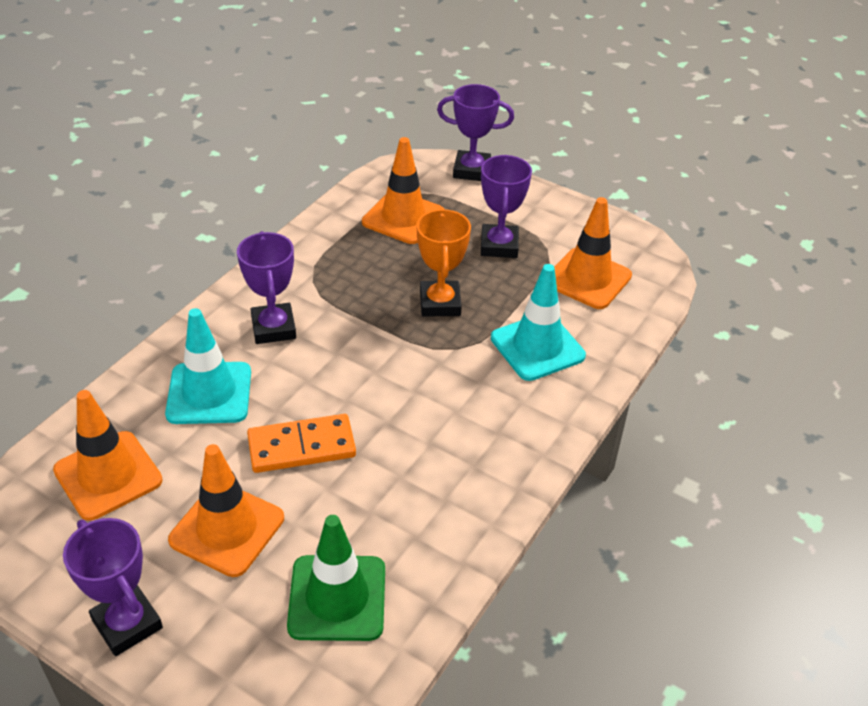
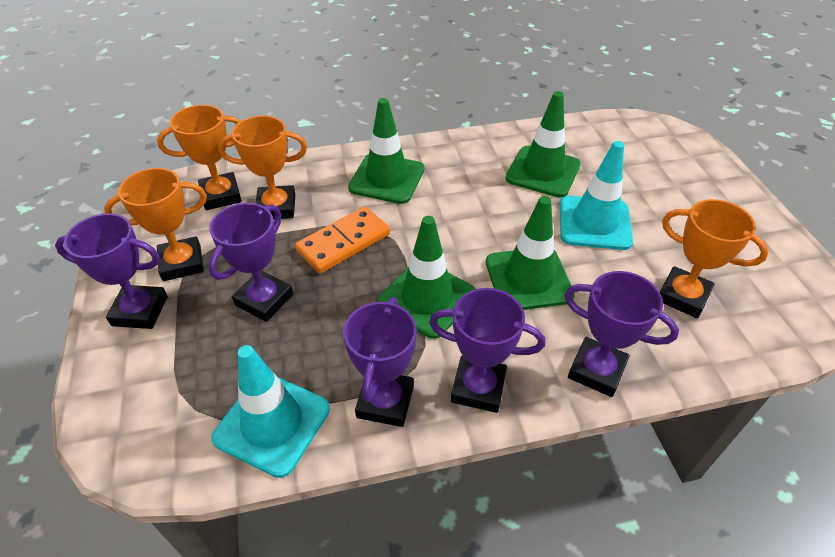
green traffic cone: 1 -> 4
orange traffic cone: 4 -> 0
orange trophy: 1 -> 4
purple trophy: 4 -> 5

